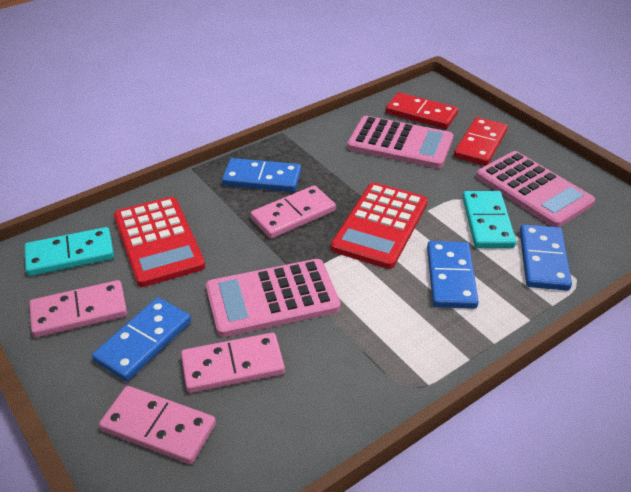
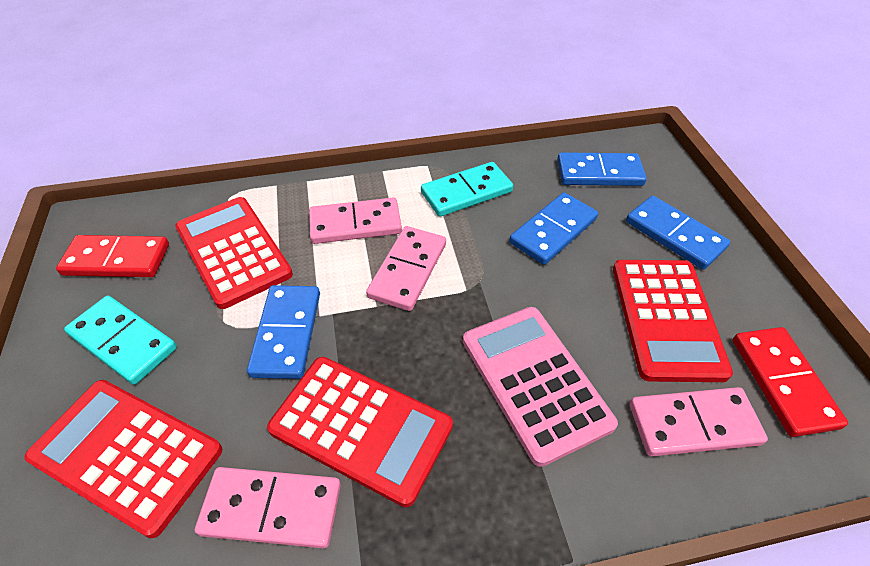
pink calculator: 3 -> 1
red calculator: 2 -> 4

